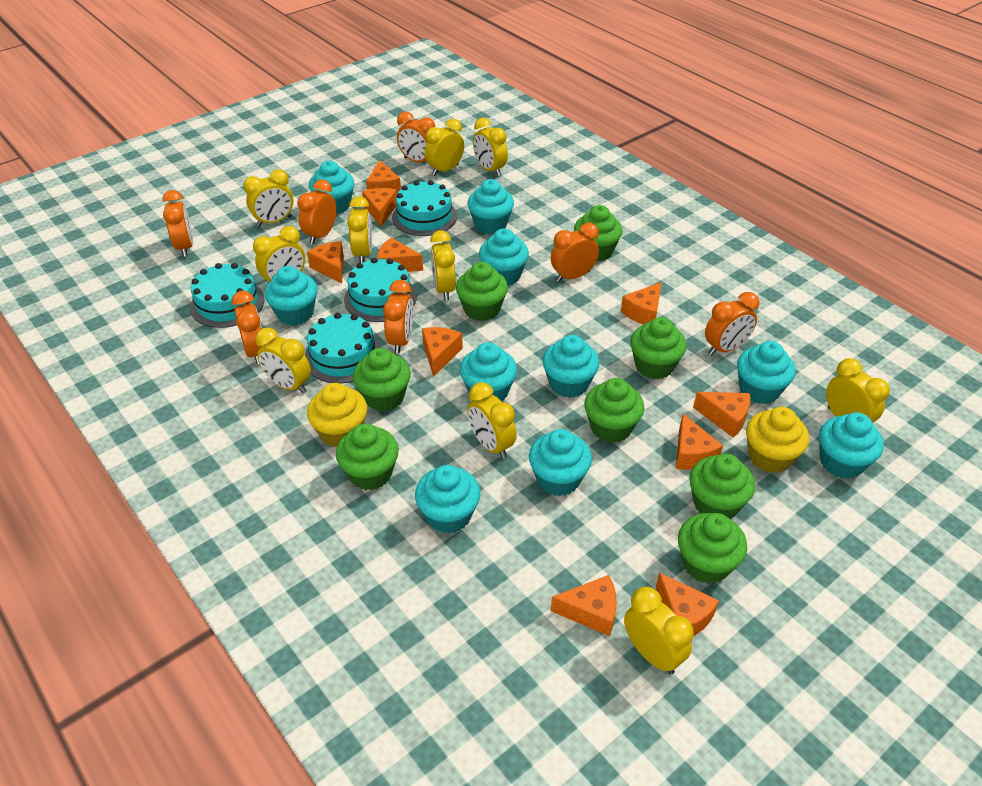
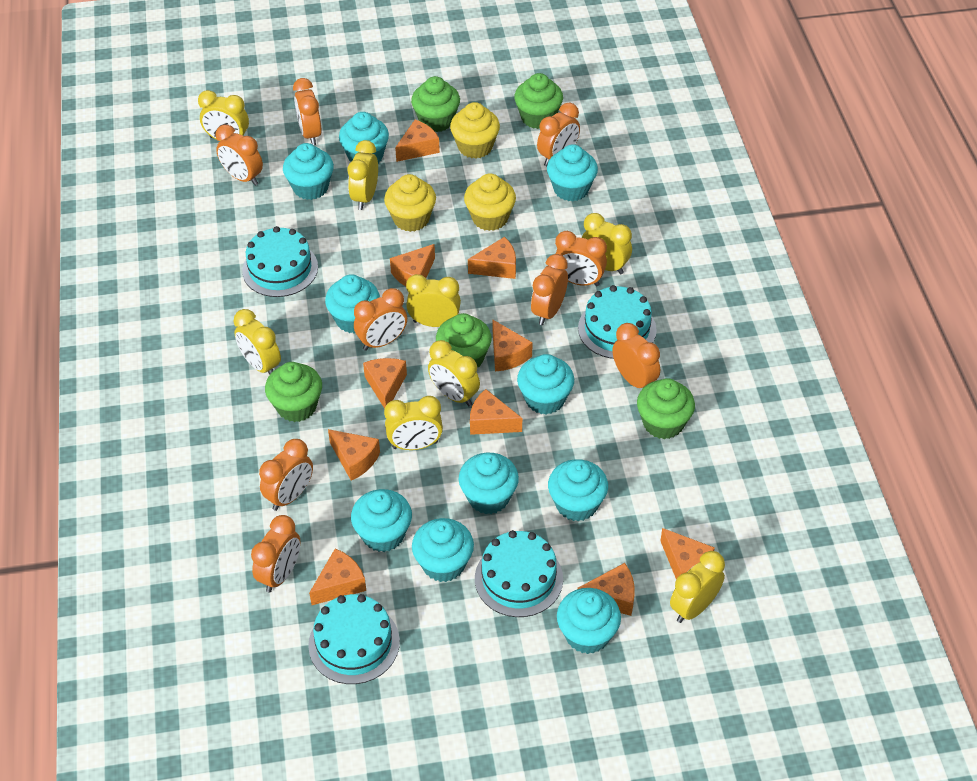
green cupcake: 8 -> 5
orange clock: 7 -> 9
yellow clock: 10 -> 8
yellow cupcake: 2 -> 3

